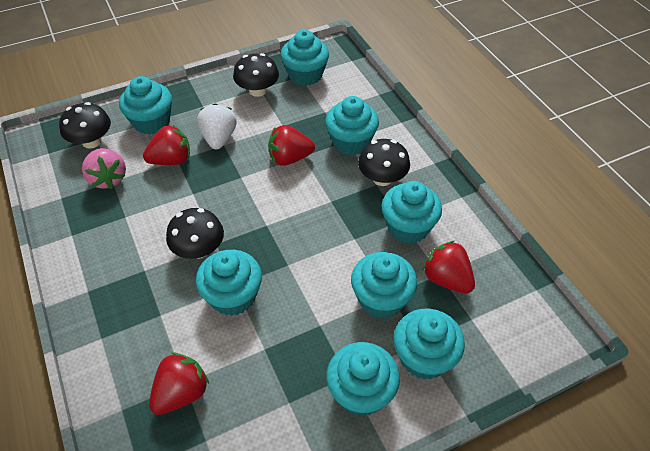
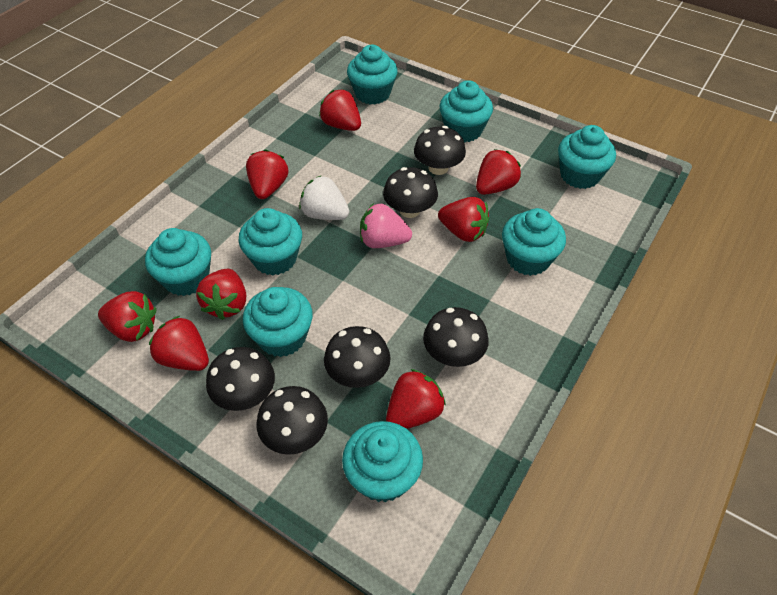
black mushroom: 4 -> 6
red strawberry: 4 -> 8

